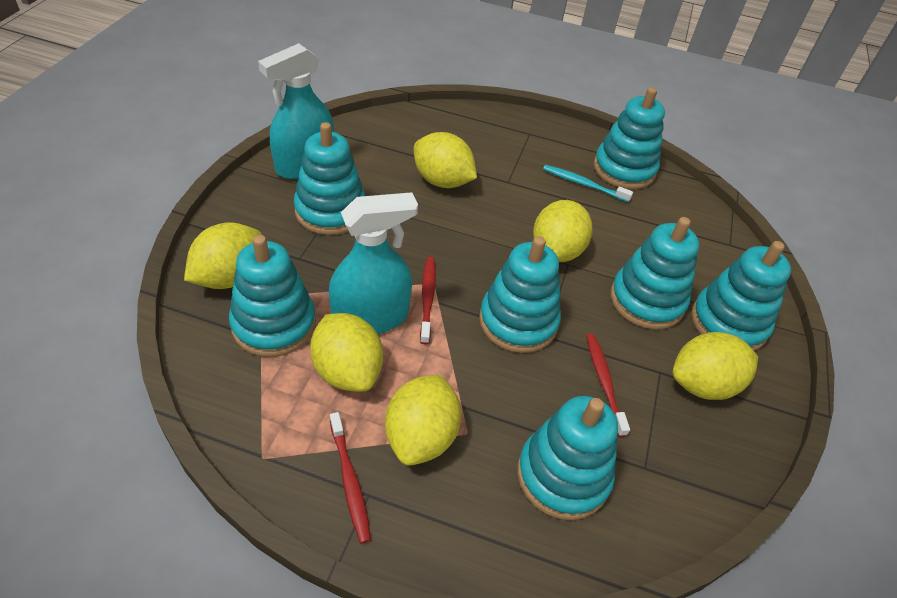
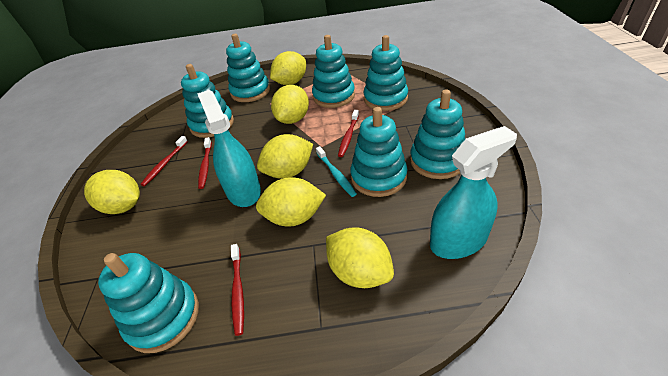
red toothbrush: 3 -> 4

